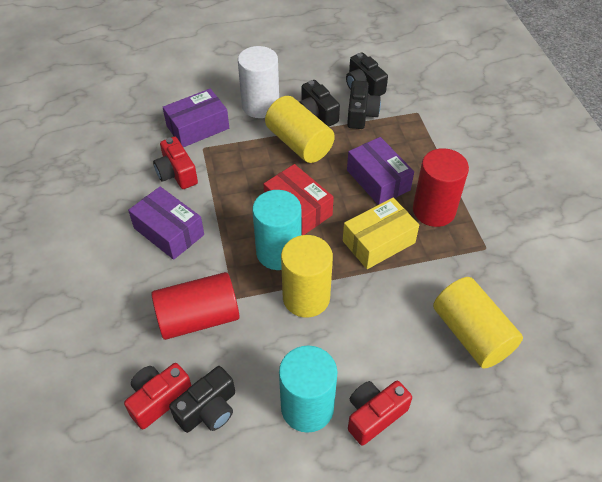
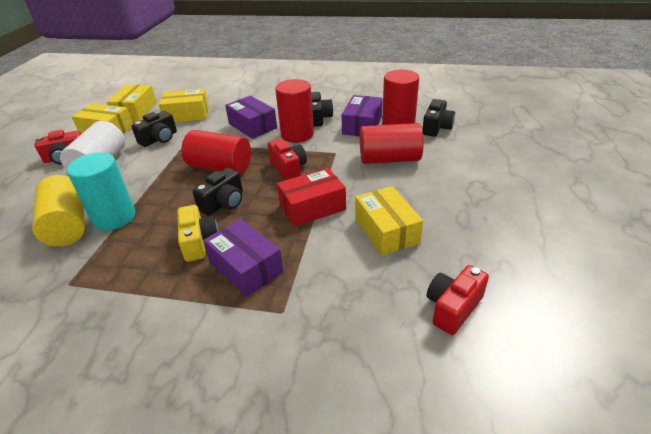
red cylinder: 2 -> 4
turquoise cylinder: 2 -> 1
yellow box: 1 -> 4
yellow camera: 0 -> 1
yellow cylinder: 3 -> 1

